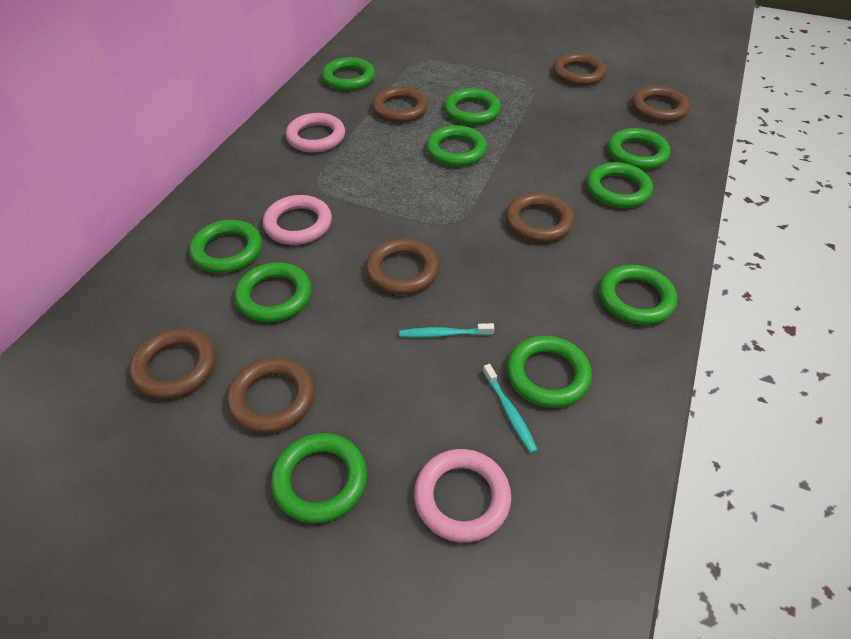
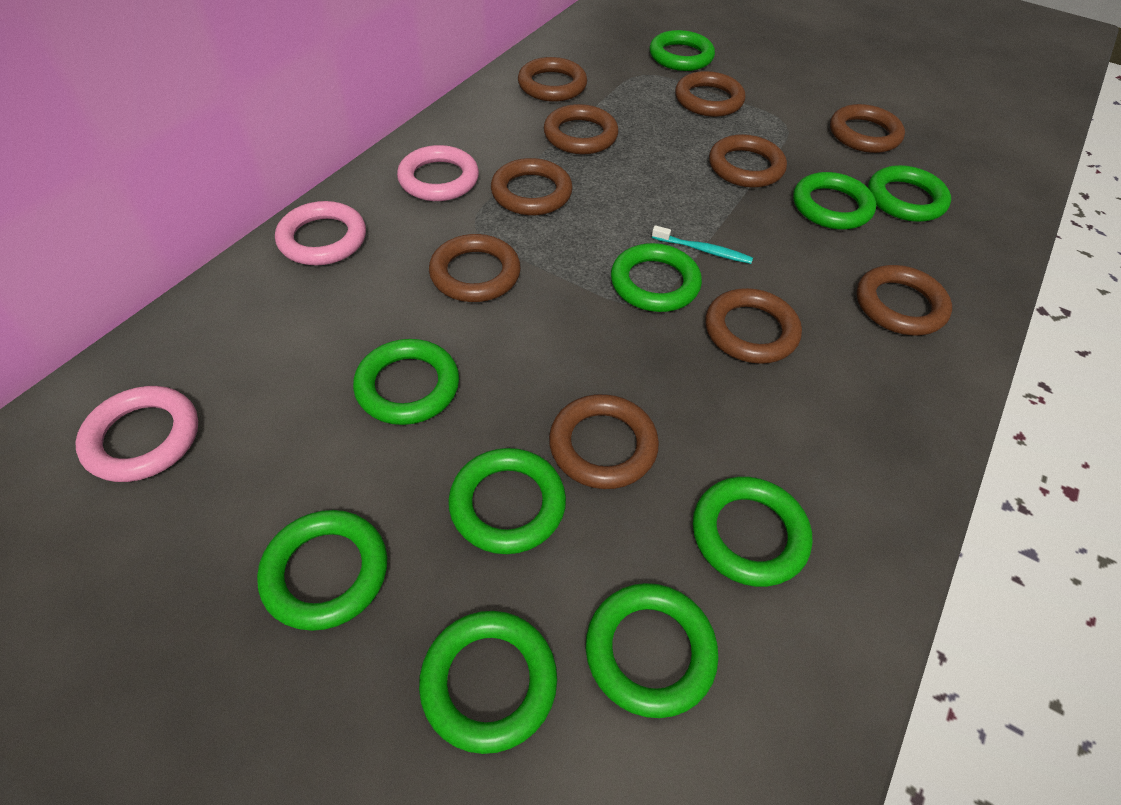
brown ring: 7 -> 10
turquoise toothbrush: 2 -> 1

